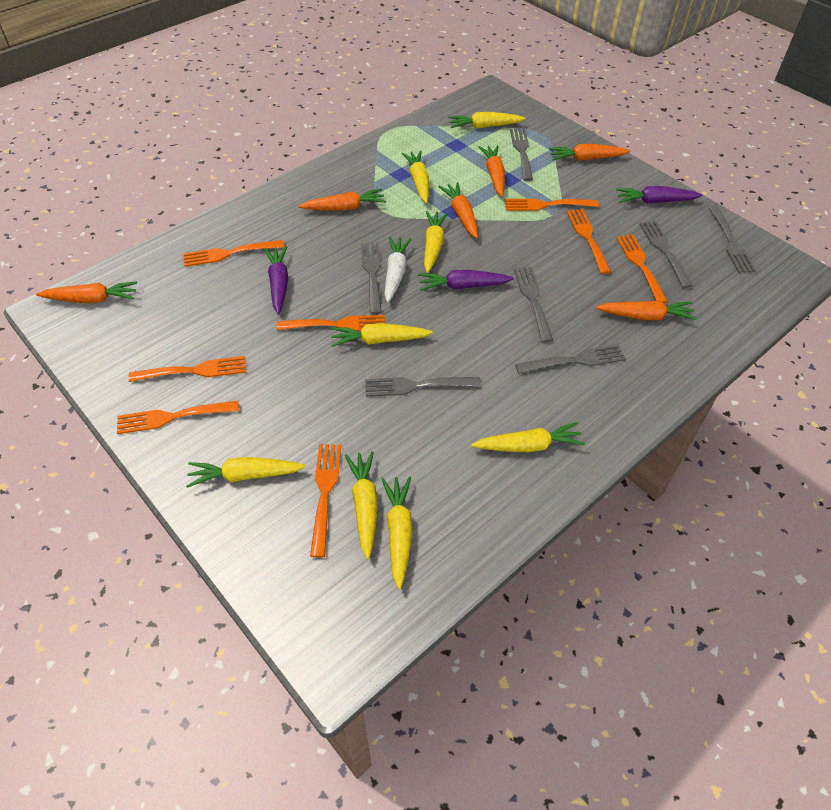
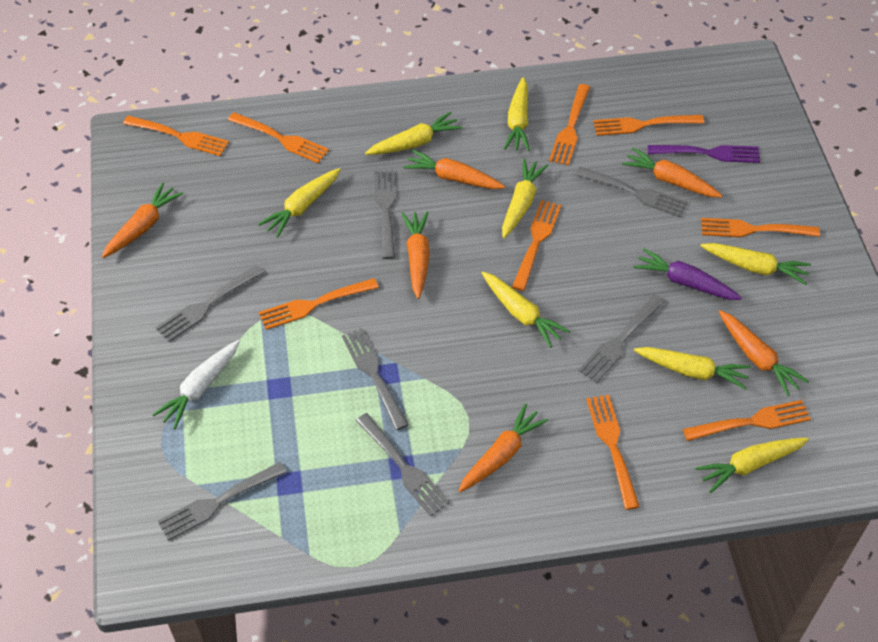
orange fork: 8 -> 9
purple carrot: 3 -> 1
purple fork: 0 -> 1

